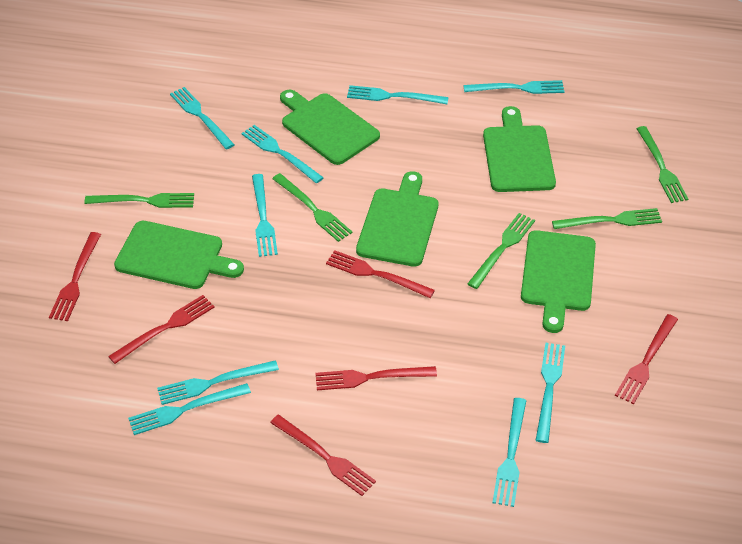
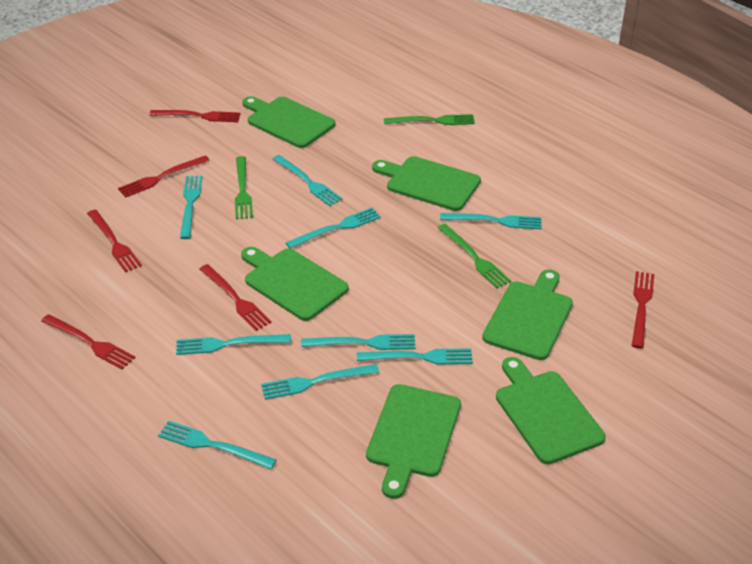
green cutting board: 5 -> 6
green fork: 5 -> 3

